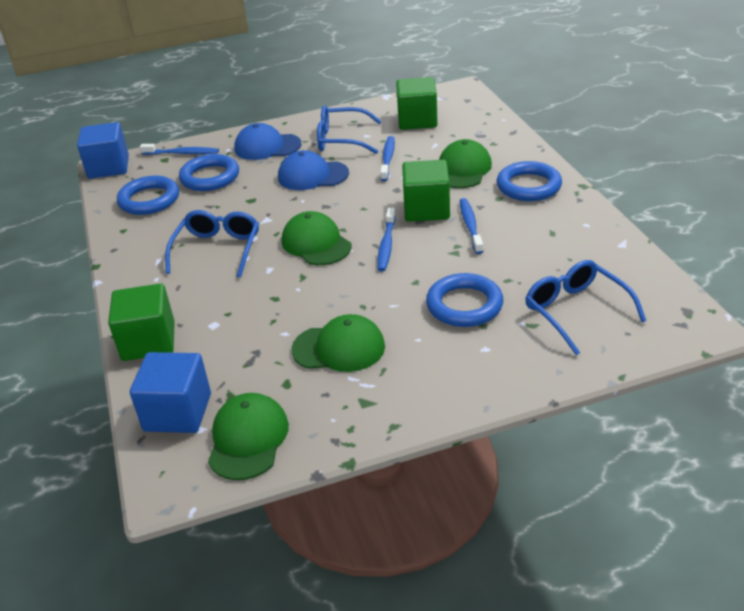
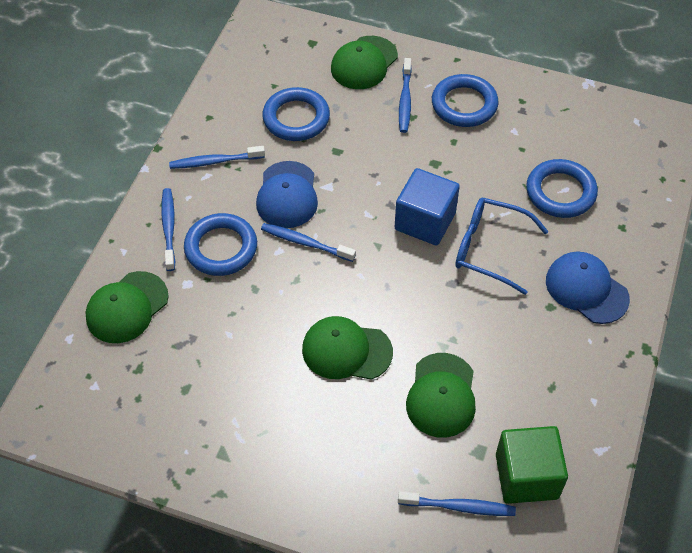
blue cube: 2 -> 1
blue glasses: 3 -> 1
blue toothbrush: 4 -> 5
green cube: 3 -> 1

